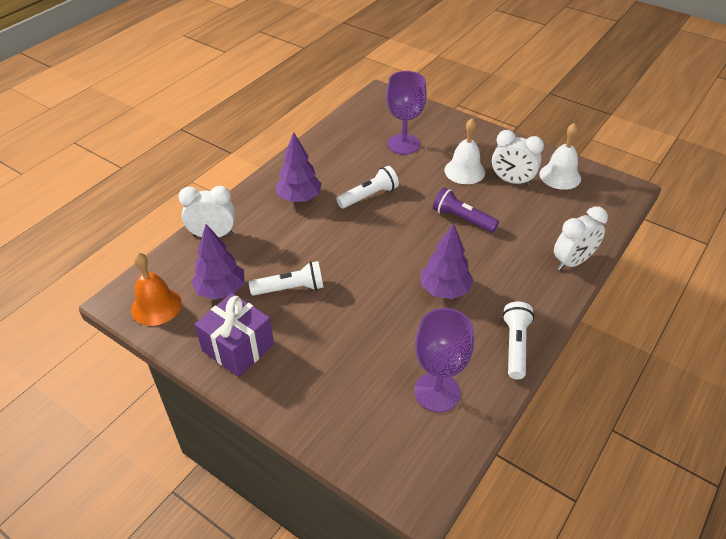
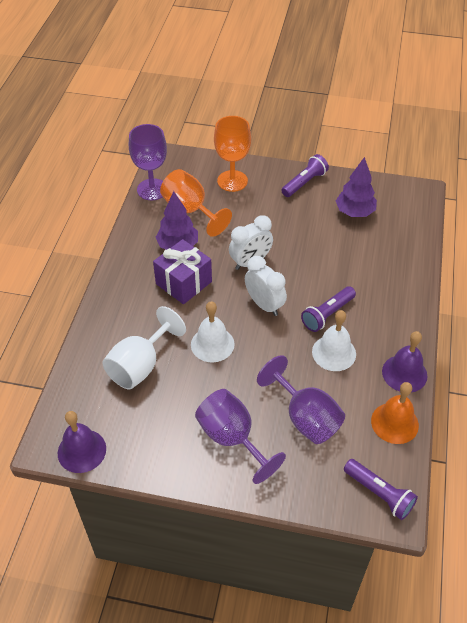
orange goblet: 0 -> 2
purple bell: 0 -> 2
purple flashlight: 1 -> 3
purple goblet: 2 -> 3
purple tree: 3 -> 2
white clock: 3 -> 2
white flashlight: 3 -> 0
white goblet: 0 -> 1

